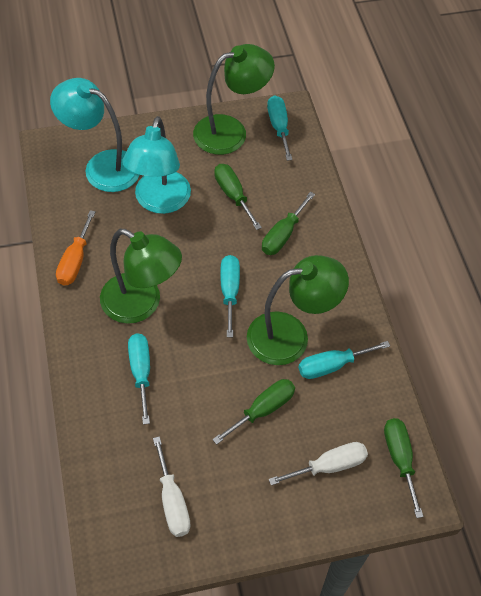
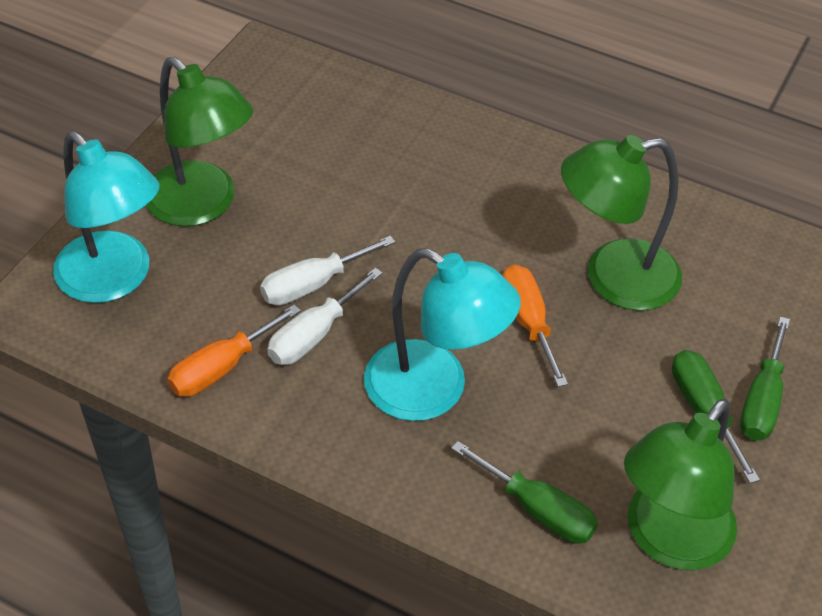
green screwdriver: 4 -> 3
orange screwdriver: 1 -> 2
turquoise screwdriver: 4 -> 0

